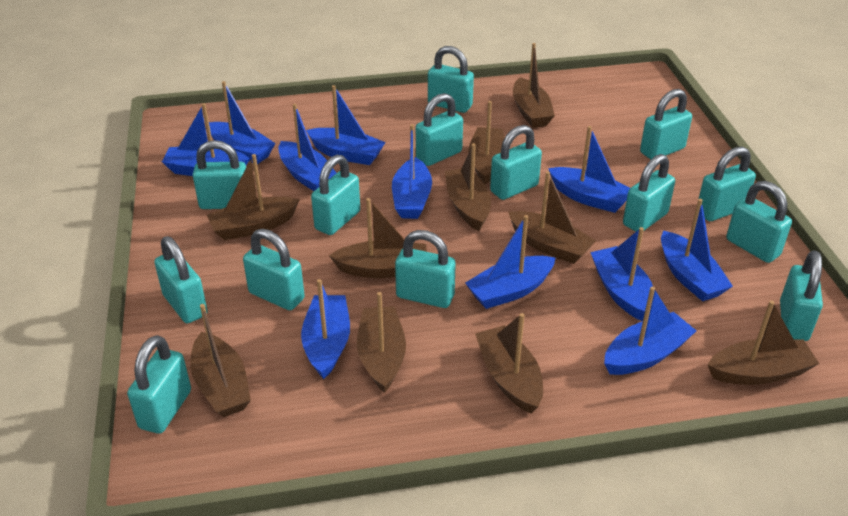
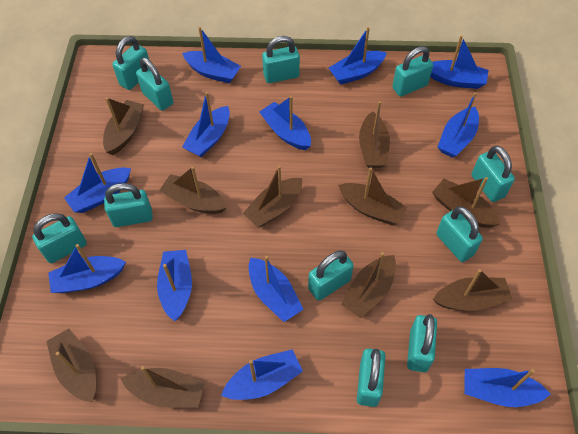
blue boat: 11 -> 12
turquoise padlock: 14 -> 11

